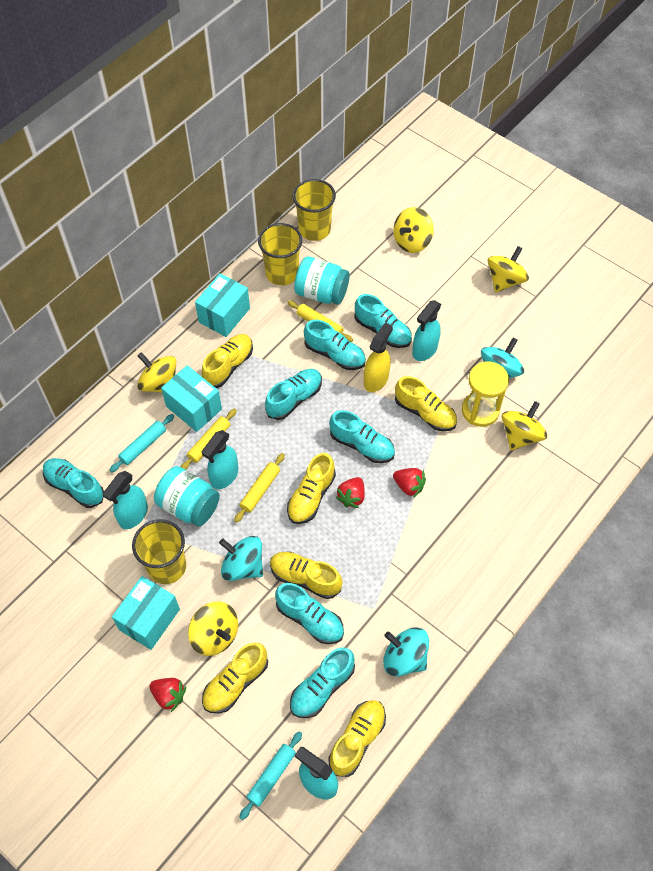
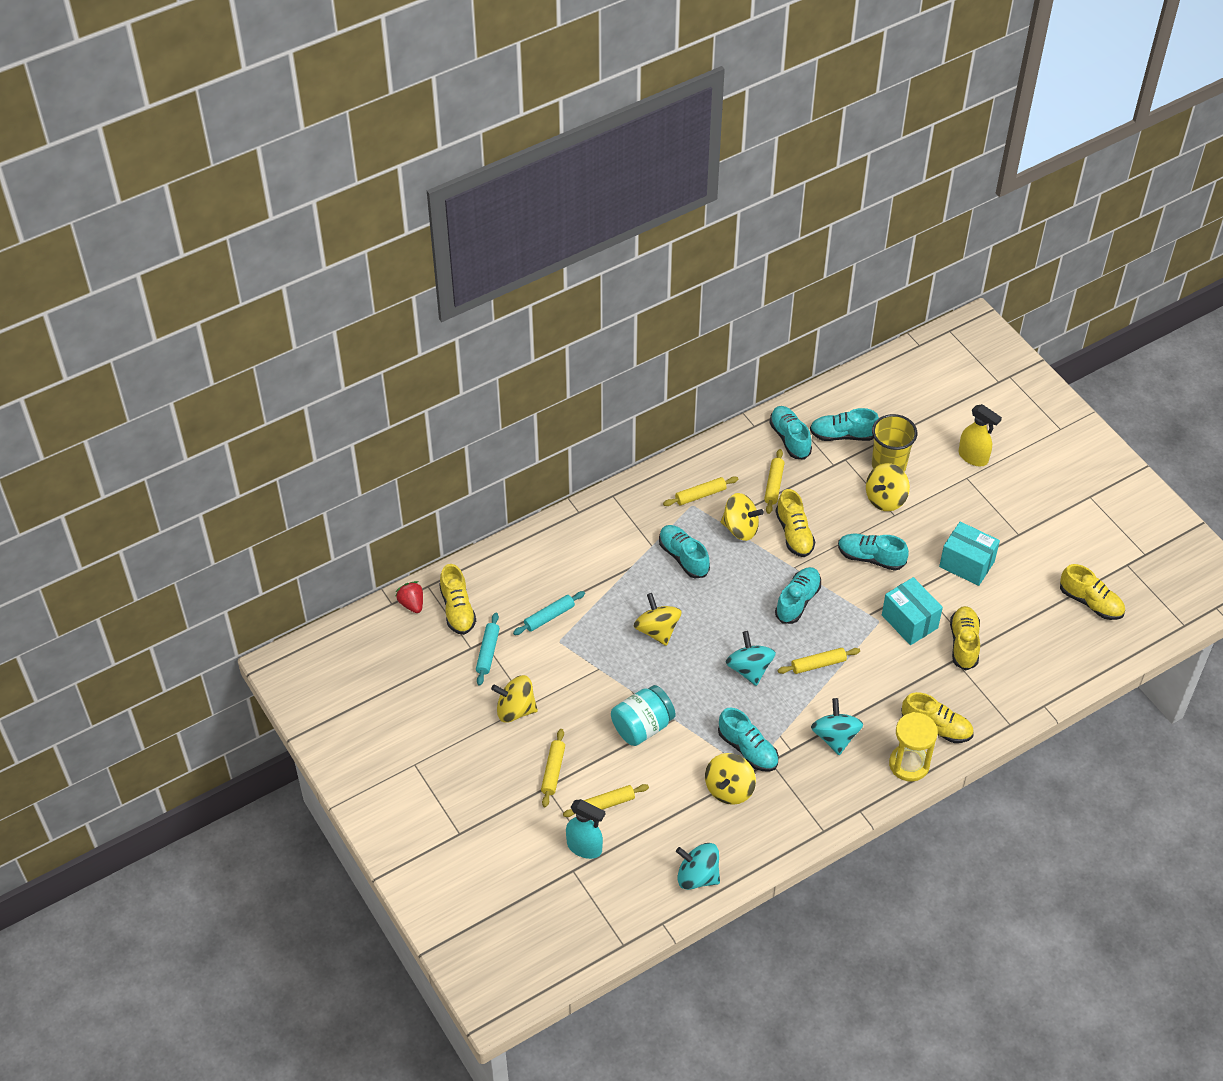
red strawberry: 3 -> 1
turquoise box: 3 -> 2
turquoise jar: 2 -> 1
turquoise shoe: 7 -> 6
turquoise spray bottle: 4 -> 1
yellow cup: 3 -> 1
yellow rolling pin: 3 -> 5
yellow shoe: 6 -> 5

